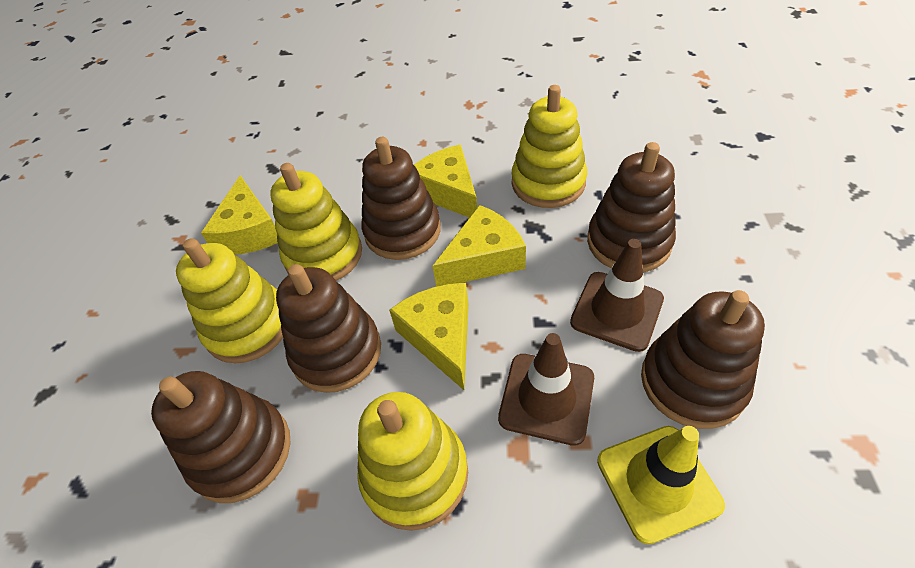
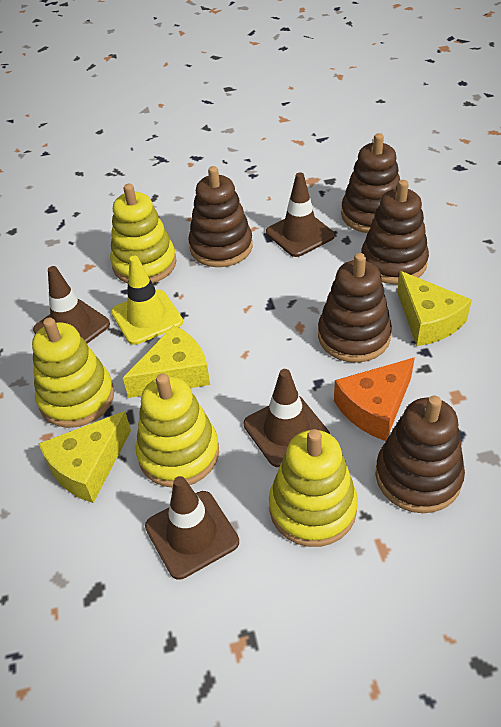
brown traffic cone: 2 -> 4
orange cheese: 0 -> 1
yellow cheese: 4 -> 3

